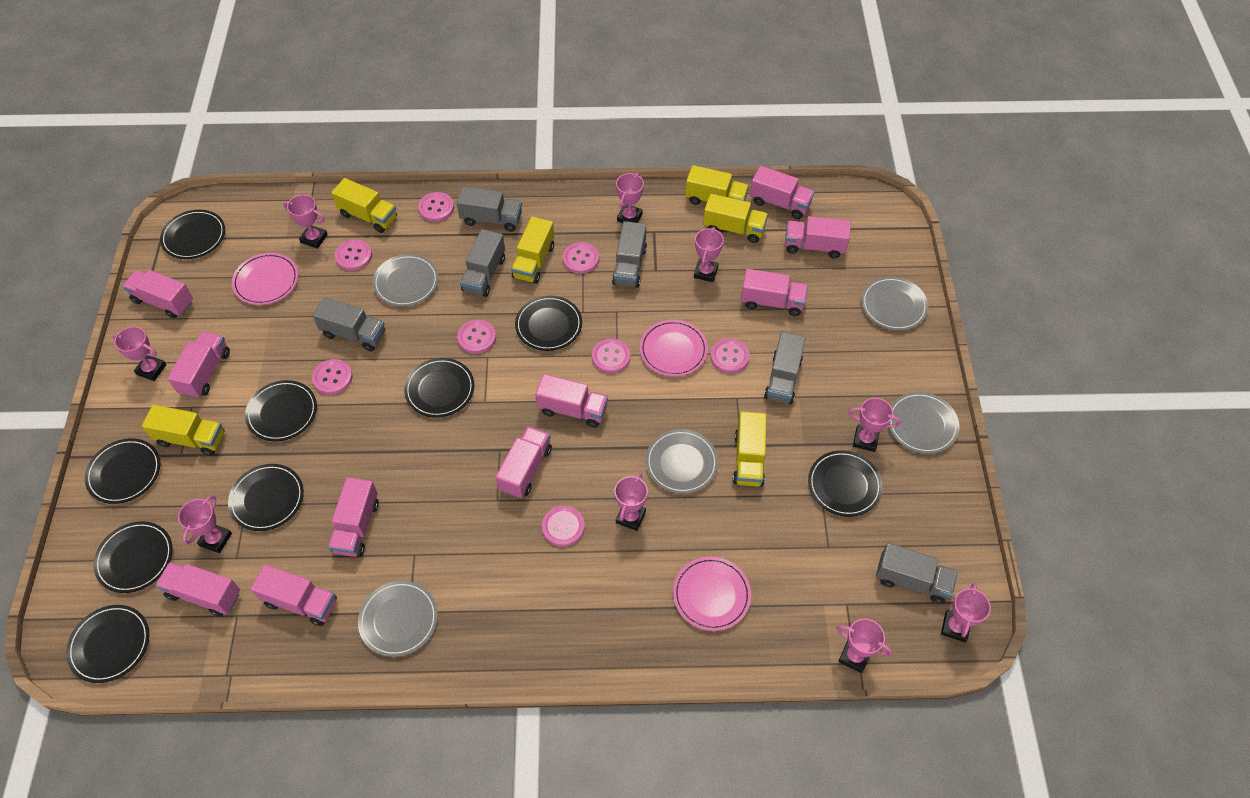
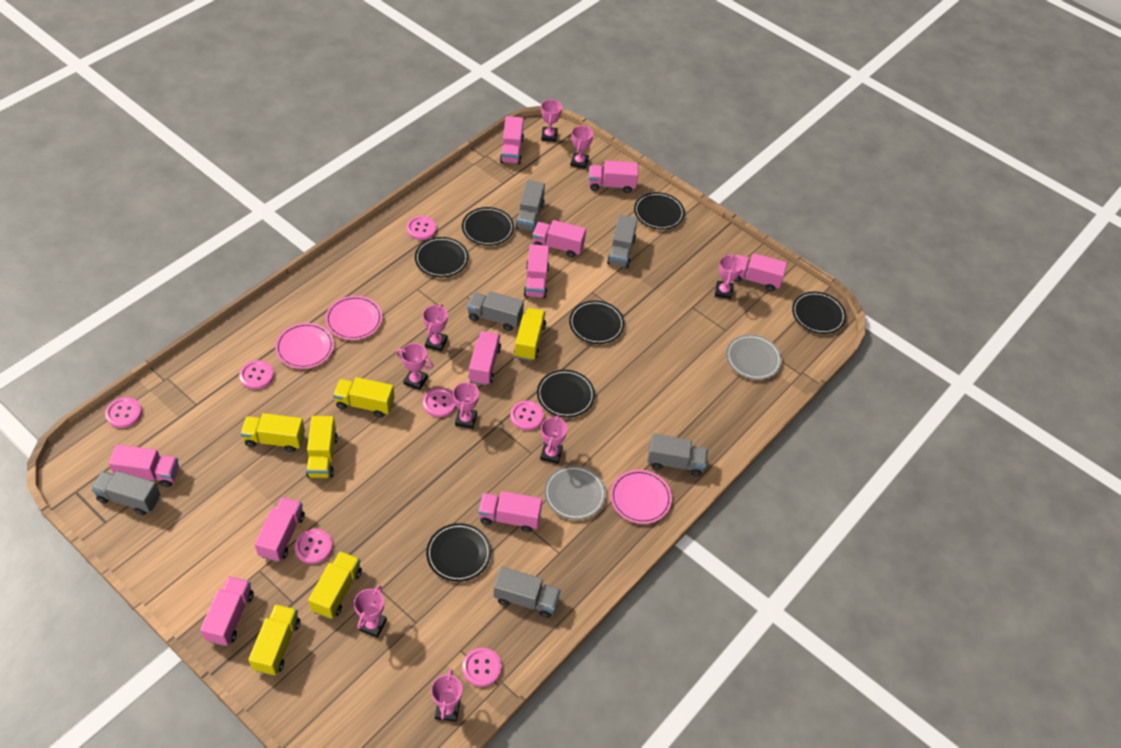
black plate: 9 -> 7
grey plate: 5 -> 2
pink button: 8 -> 7

